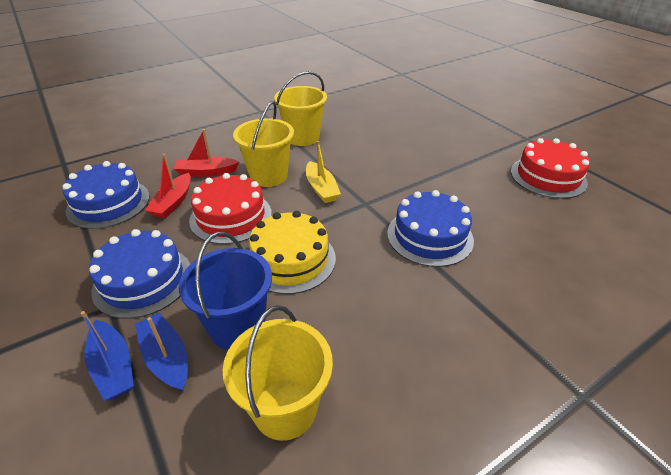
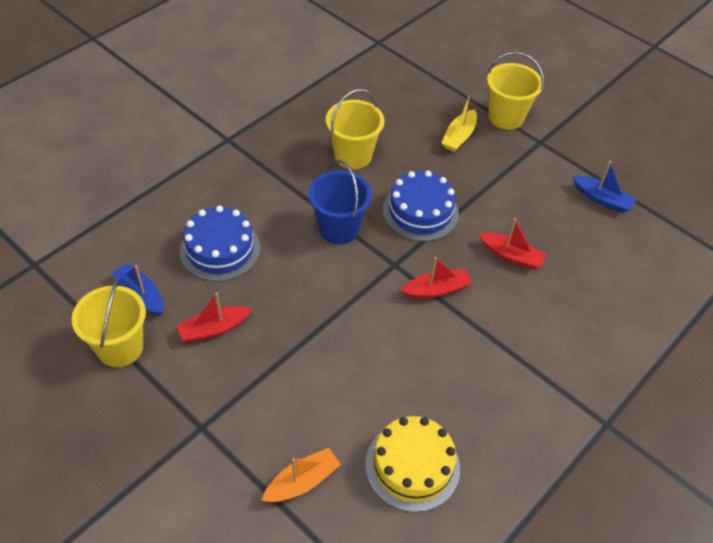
blue cake: 3 -> 2
orange boat: 0 -> 1
red boat: 2 -> 3
red cake: 2 -> 0

